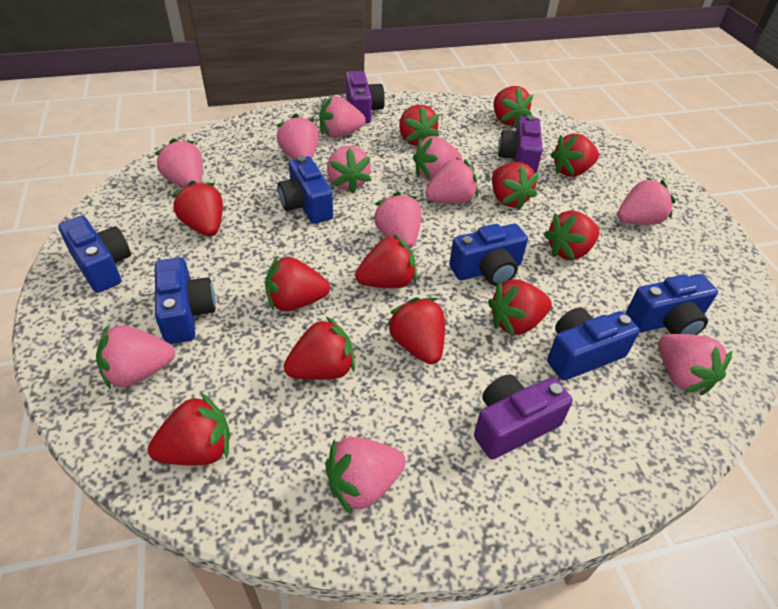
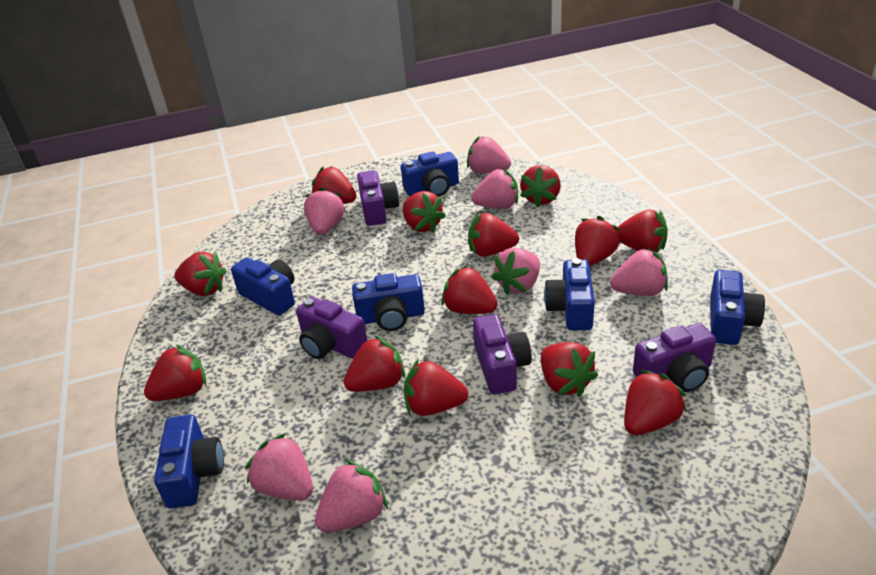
pink strawberry: 11 -> 7
purple camera: 3 -> 4
red strawberry: 12 -> 13

